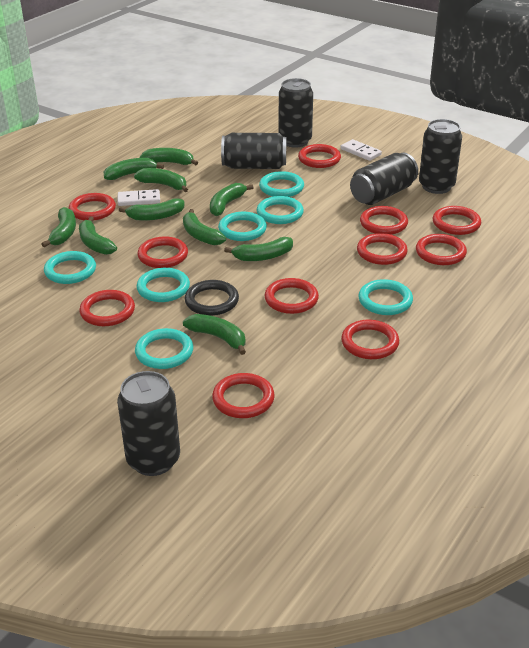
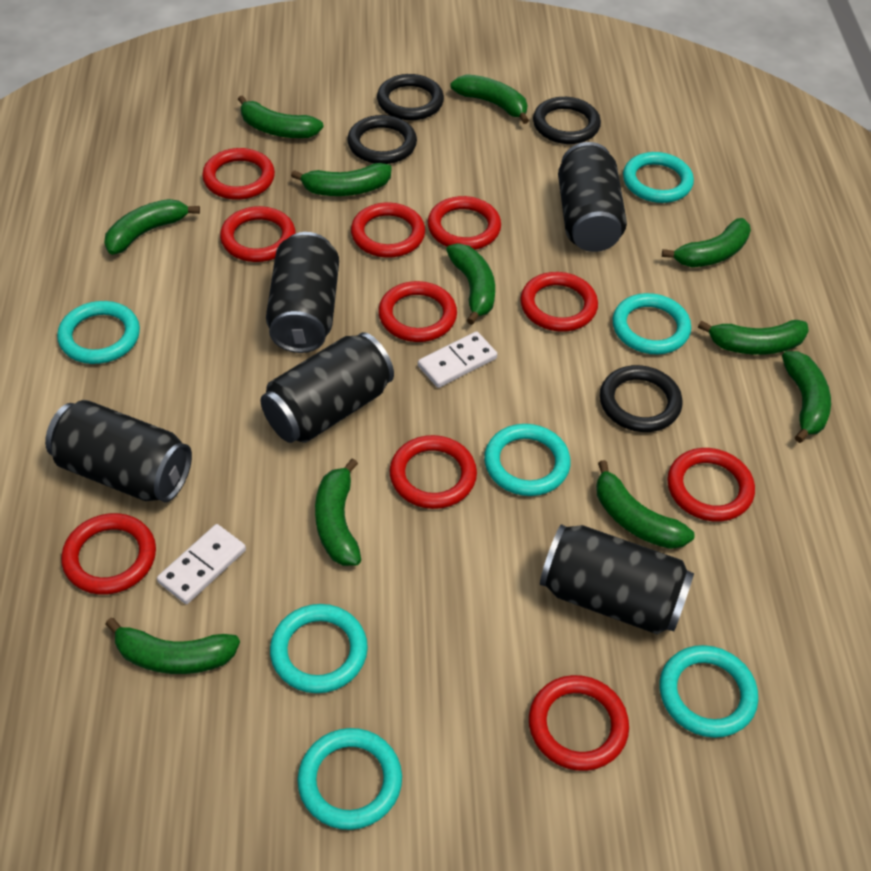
black ring: 1 -> 4
green banana: 10 -> 11
red ring: 11 -> 10

